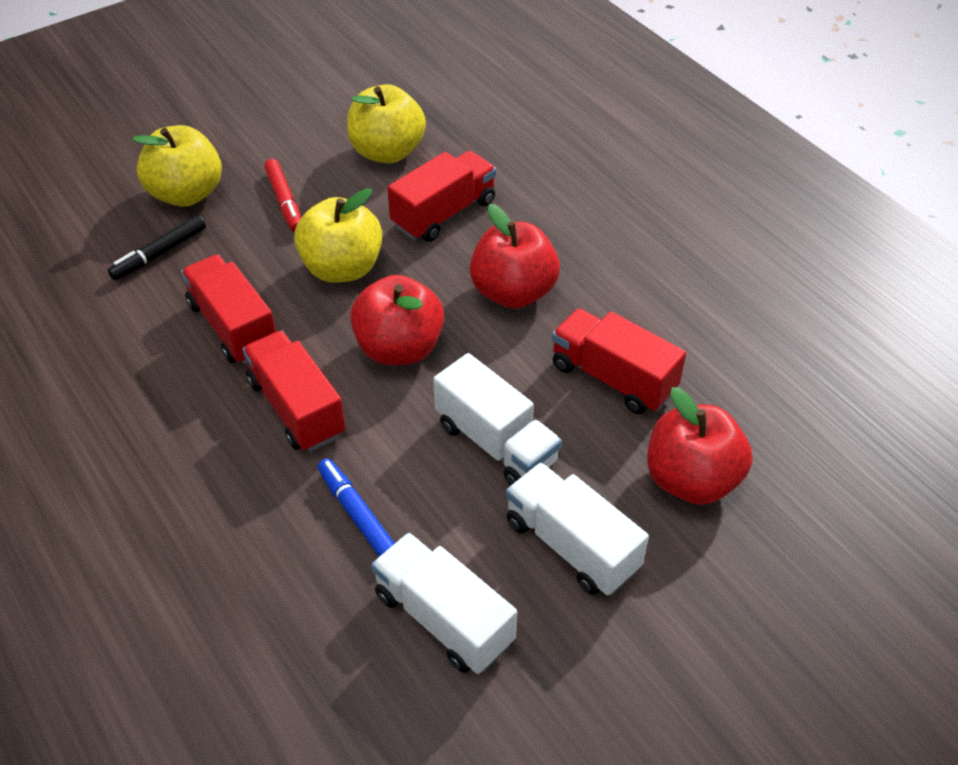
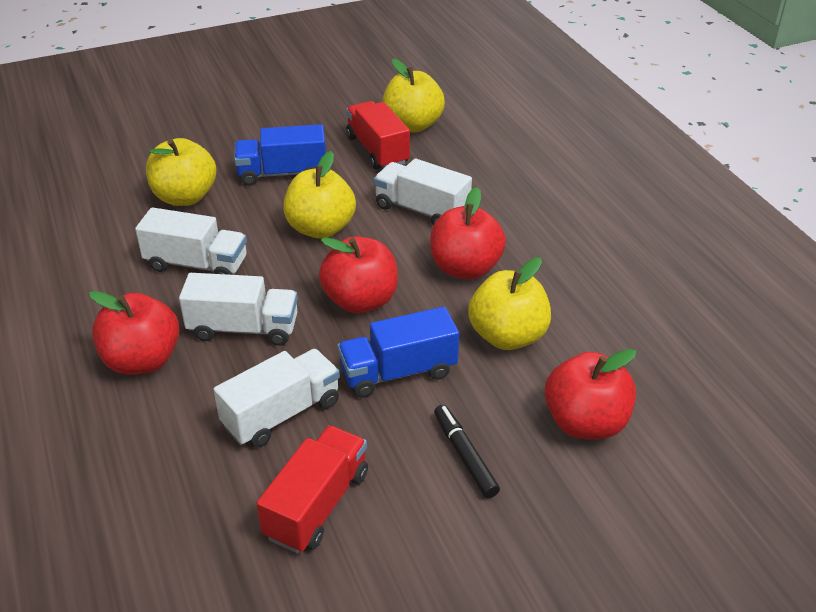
blue marker: 1 -> 0
blue truck: 0 -> 2
red apple: 3 -> 4
red marker: 1 -> 0
red truck: 4 -> 2
white truck: 3 -> 4
yellow apple: 3 -> 4

